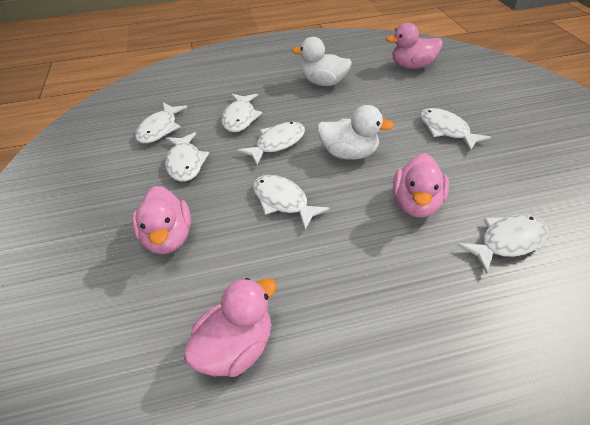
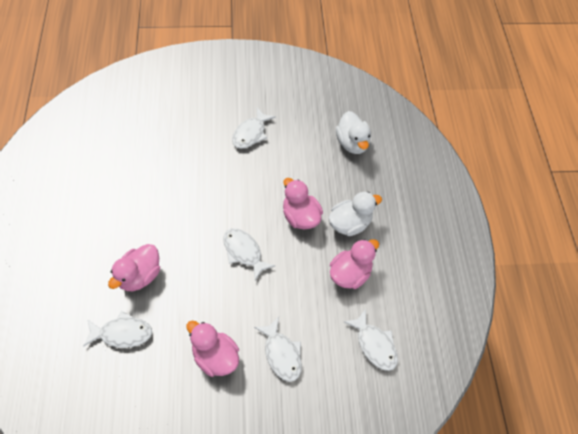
white fish: 7 -> 5

